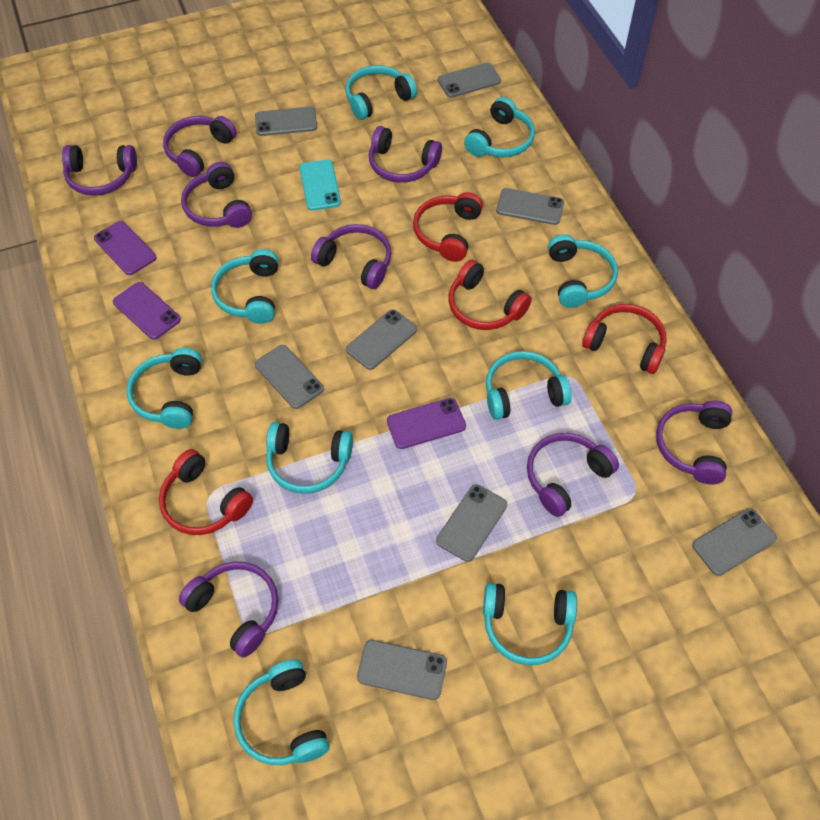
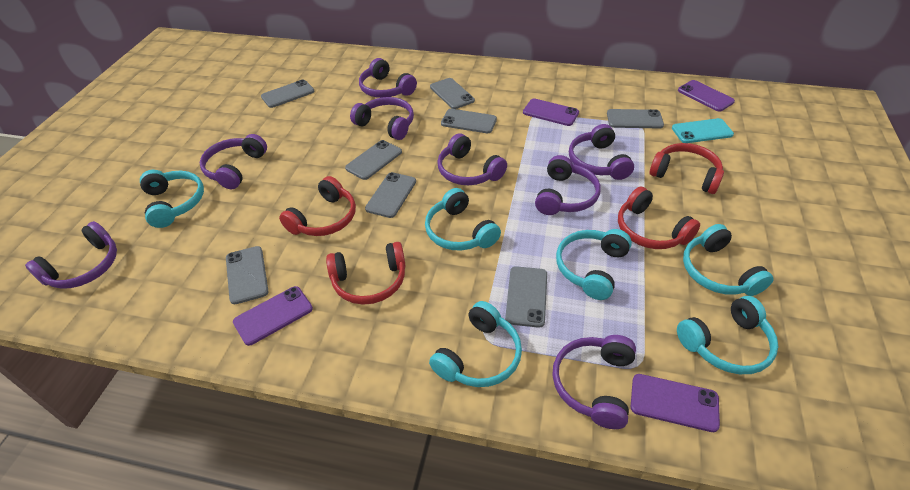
purple phone: 3 -> 4
turquoise headphones: 9 -> 6

